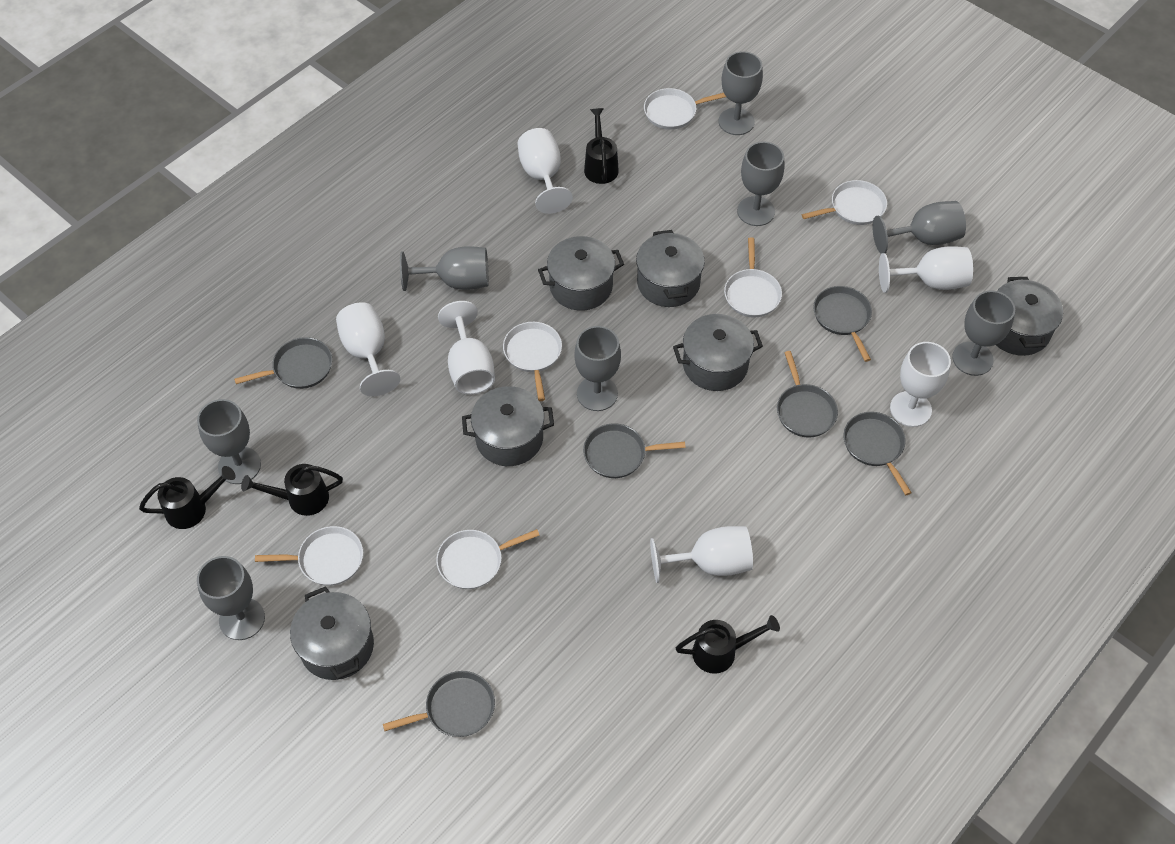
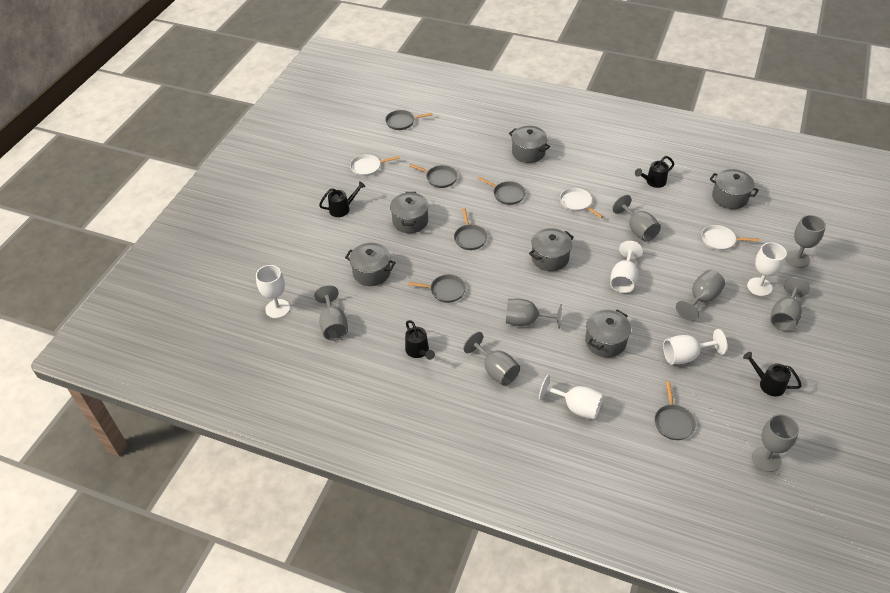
white goblet: 6 -> 5
white pan: 6 -> 3

